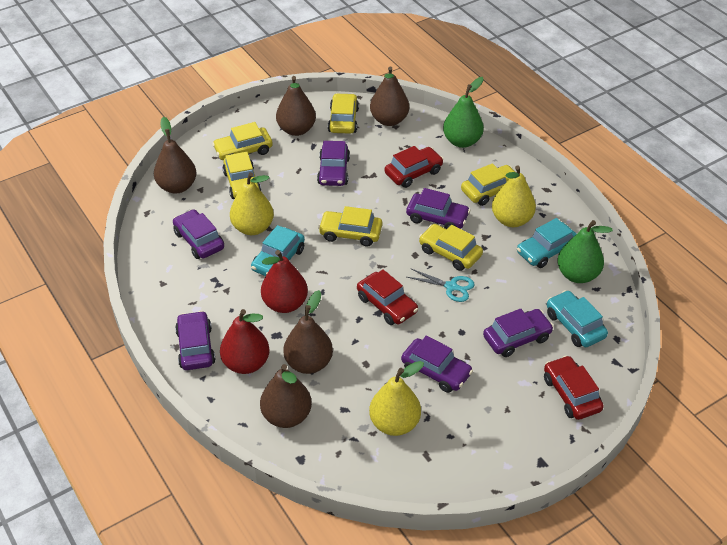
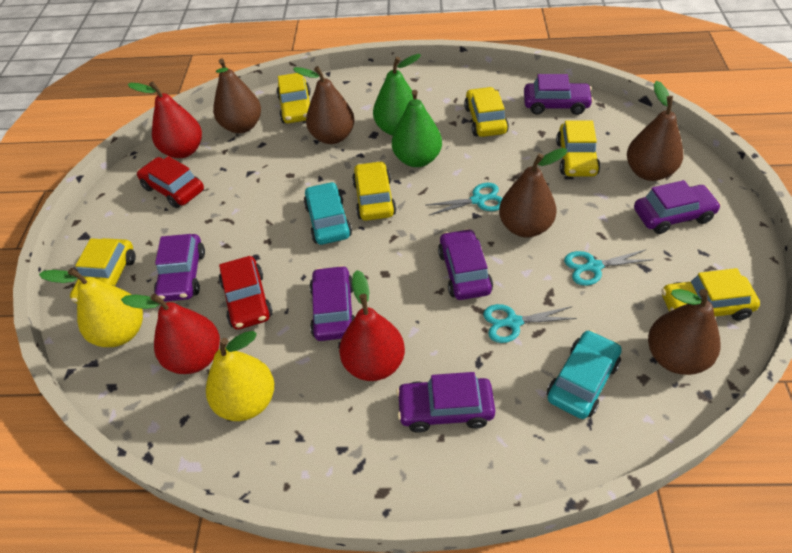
red car: 3 -> 2
red pear: 2 -> 3
turquoise car: 3 -> 2
turquoise scissors: 1 -> 3
yellow pear: 3 -> 2

